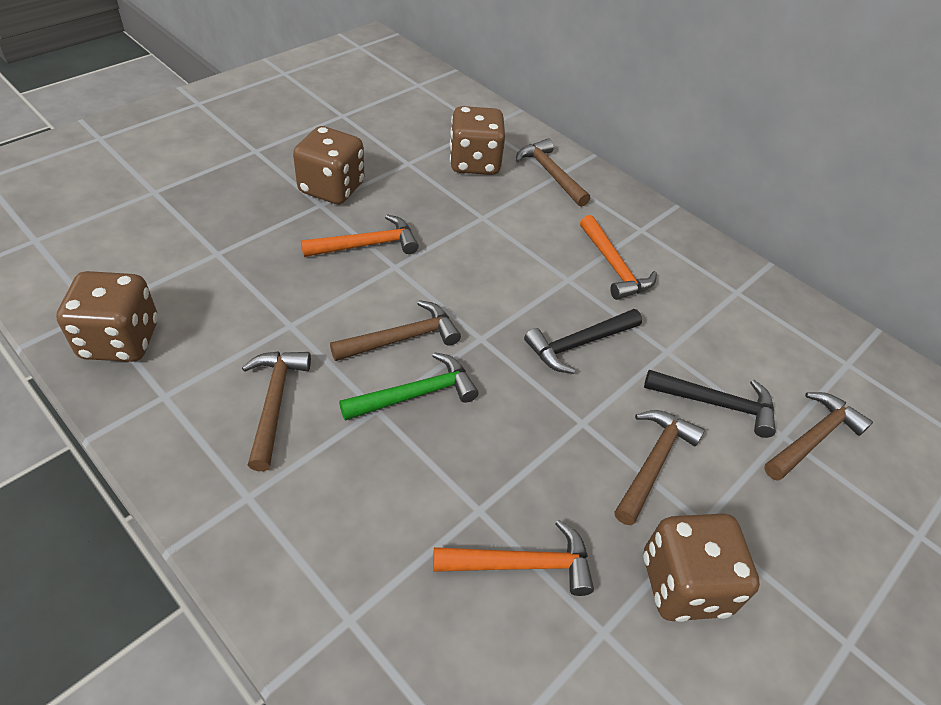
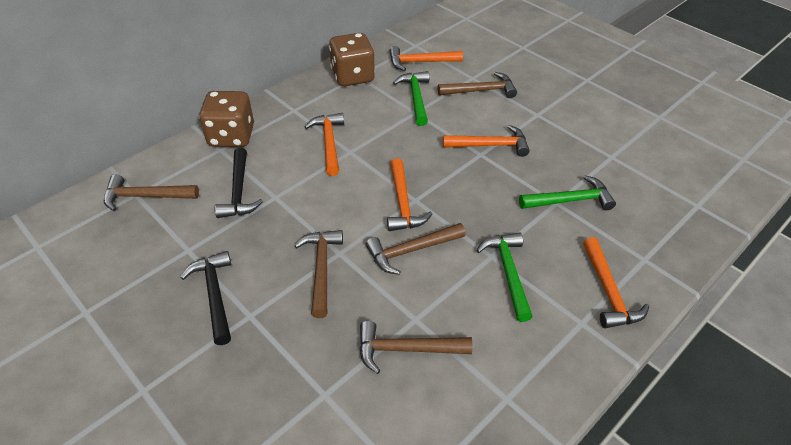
brown dice: 4 -> 2
green hammer: 1 -> 3
orange hammer: 3 -> 5

